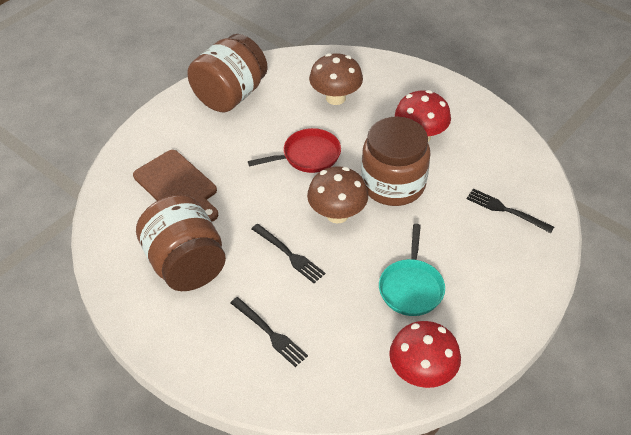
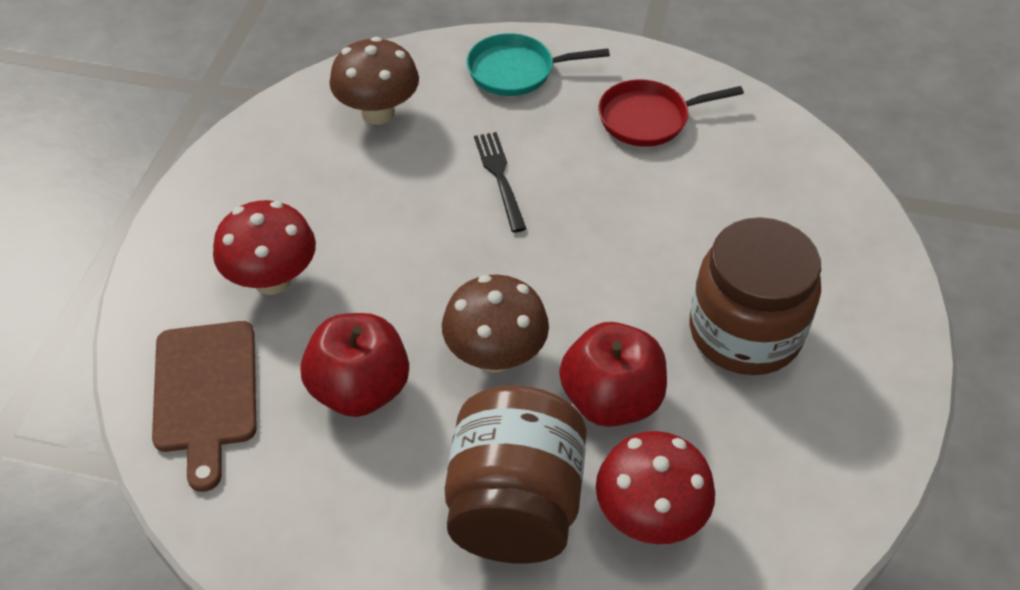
black fork: 3 -> 1
brown jar: 3 -> 2
red apple: 0 -> 2

